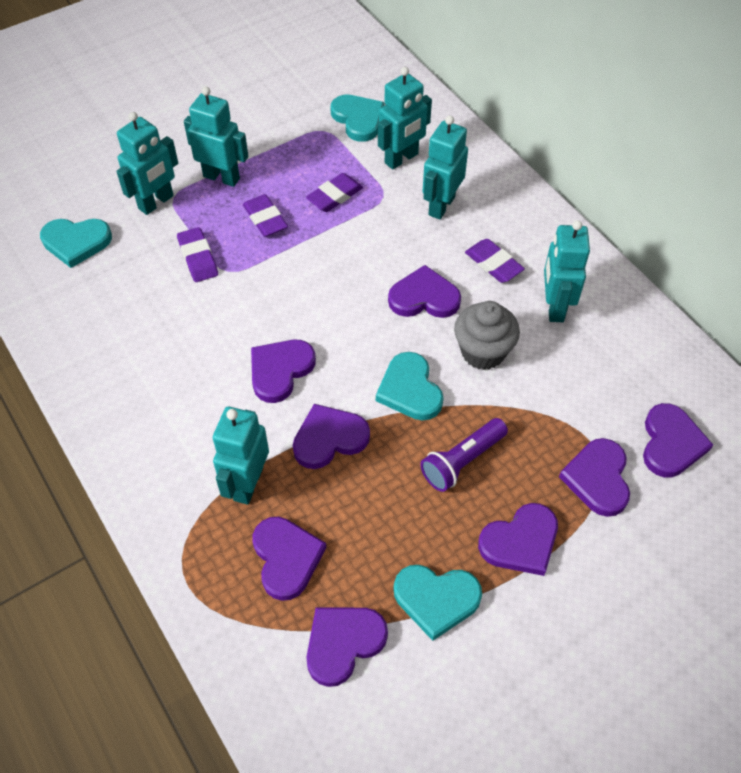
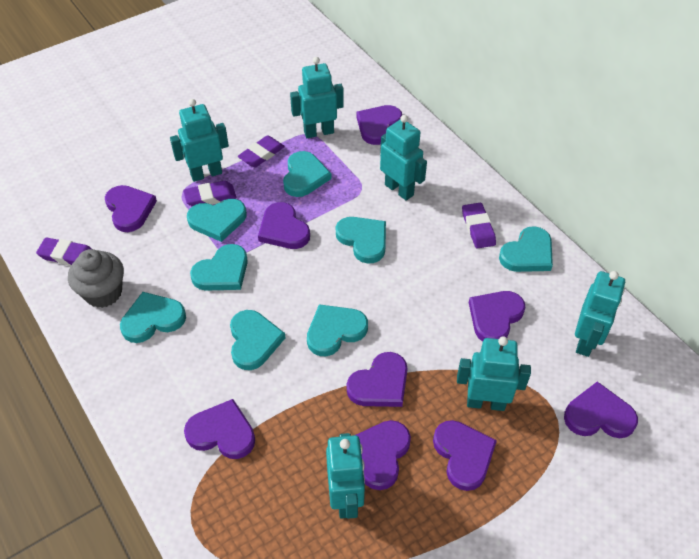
purple flashlight: 1 -> 0
purple heart: 8 -> 9
turquoise heart: 4 -> 8

